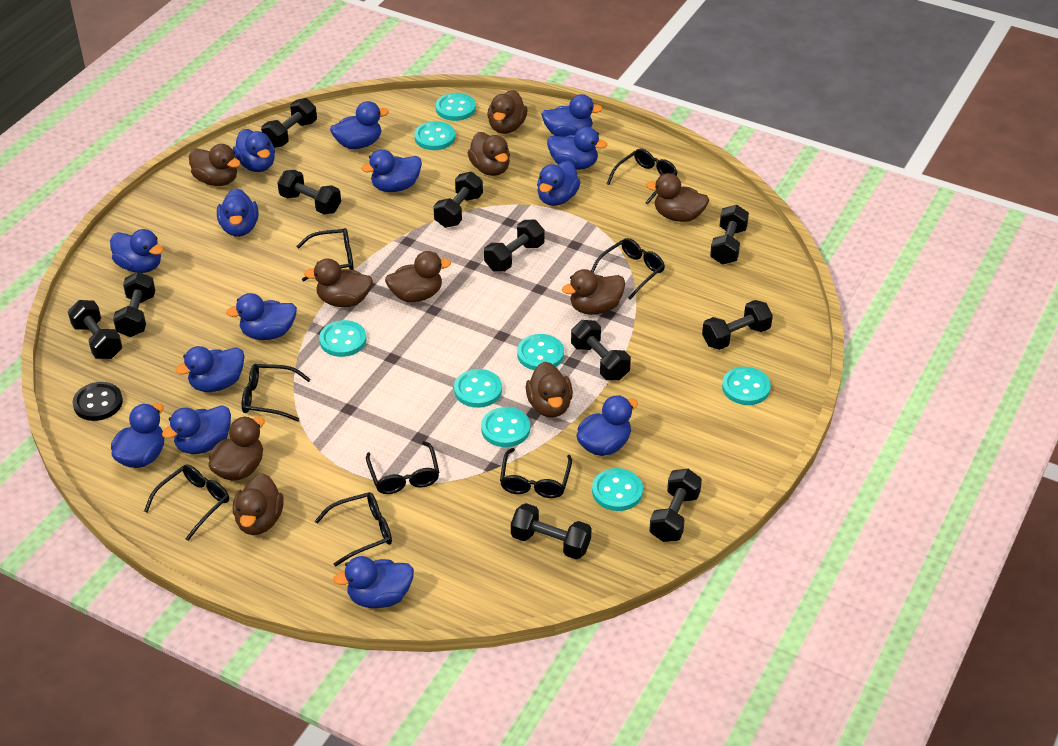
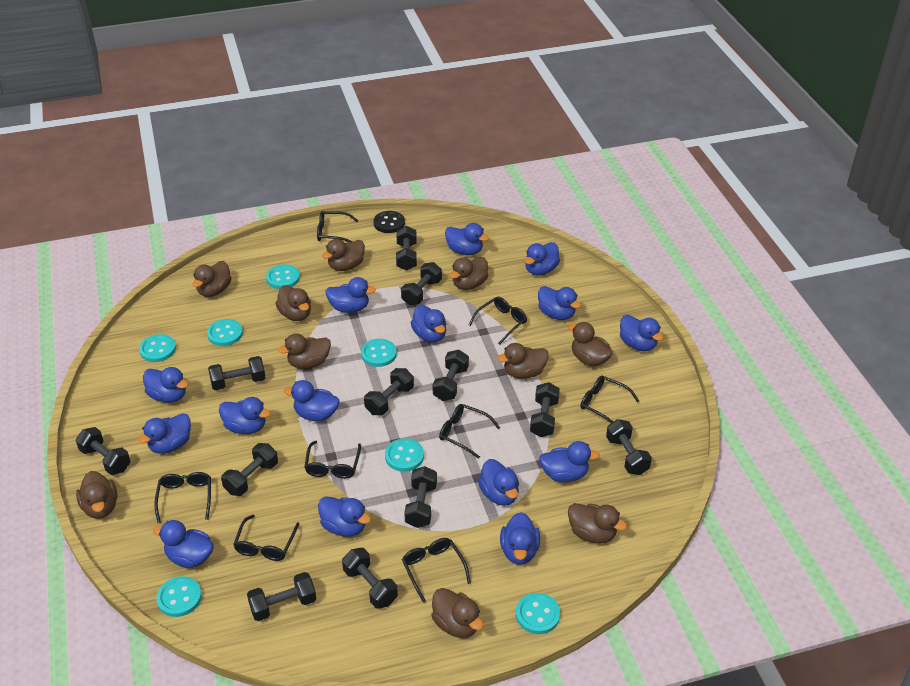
black dumbbell: 11 -> 12
blue duck: 14 -> 15
turquoise button: 8 -> 7

